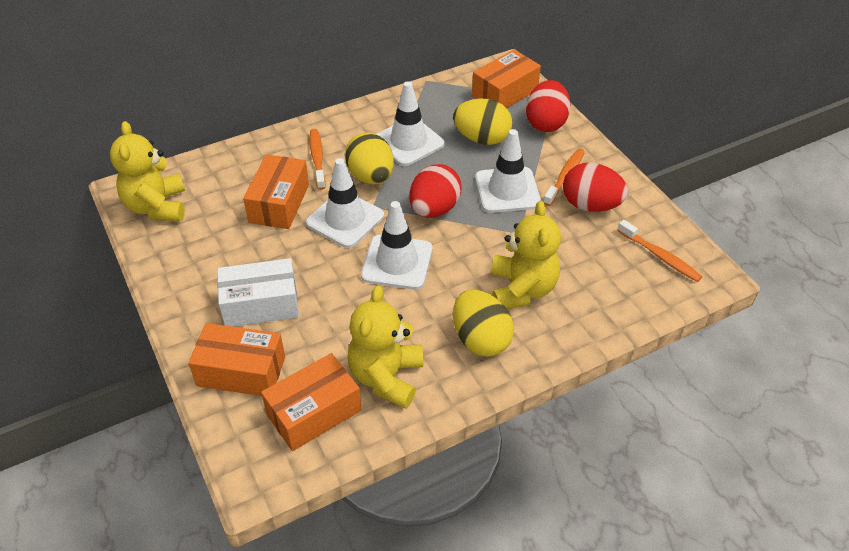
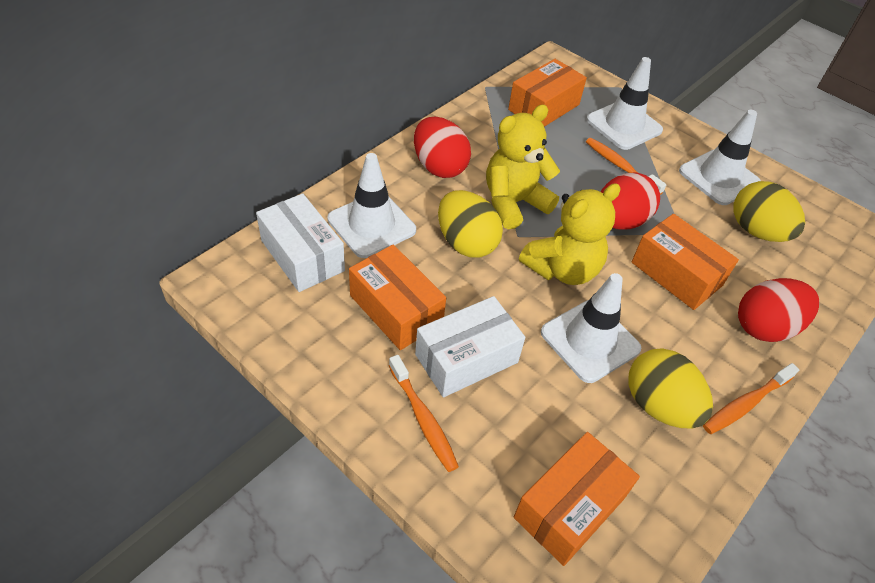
white box: 1 -> 2
yellow teddy bear: 3 -> 2

